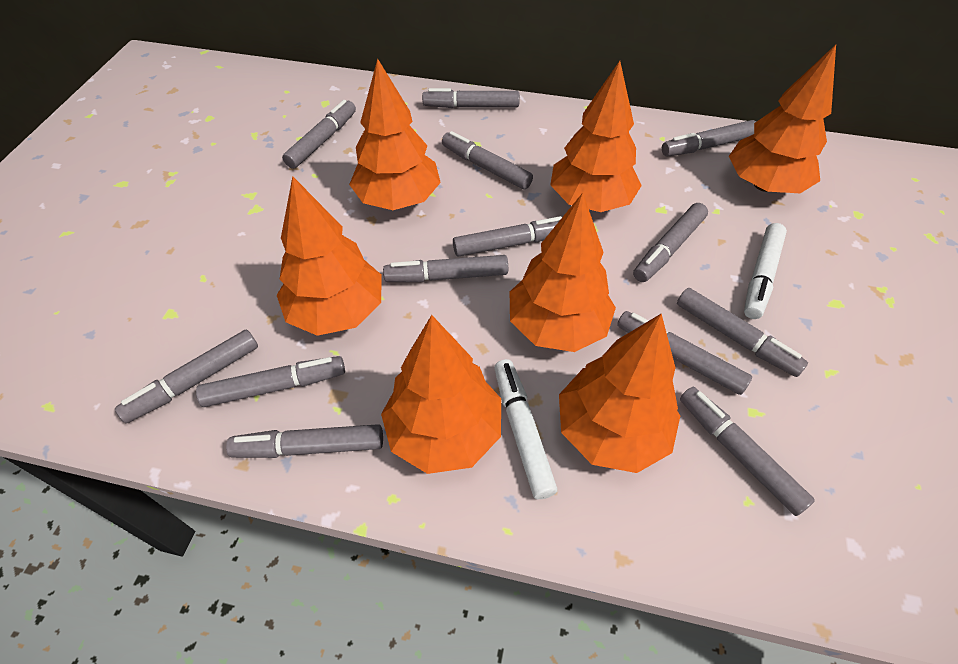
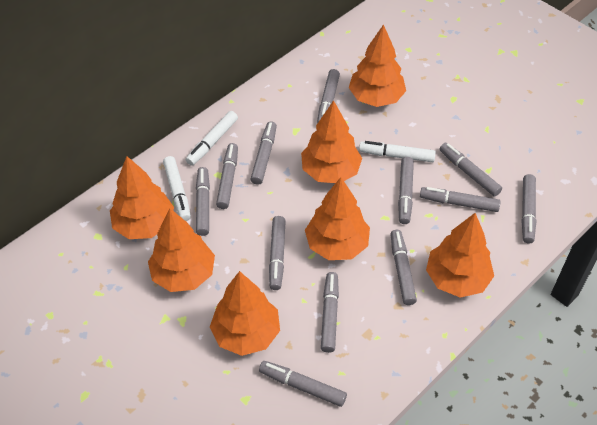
grey marker: 13 -> 12
white marker: 2 -> 3

